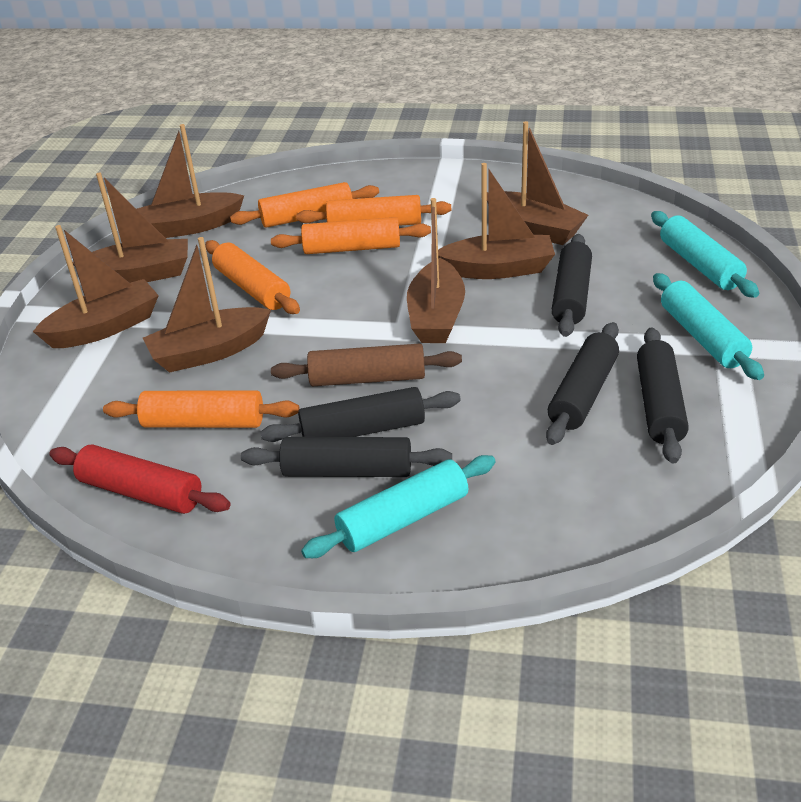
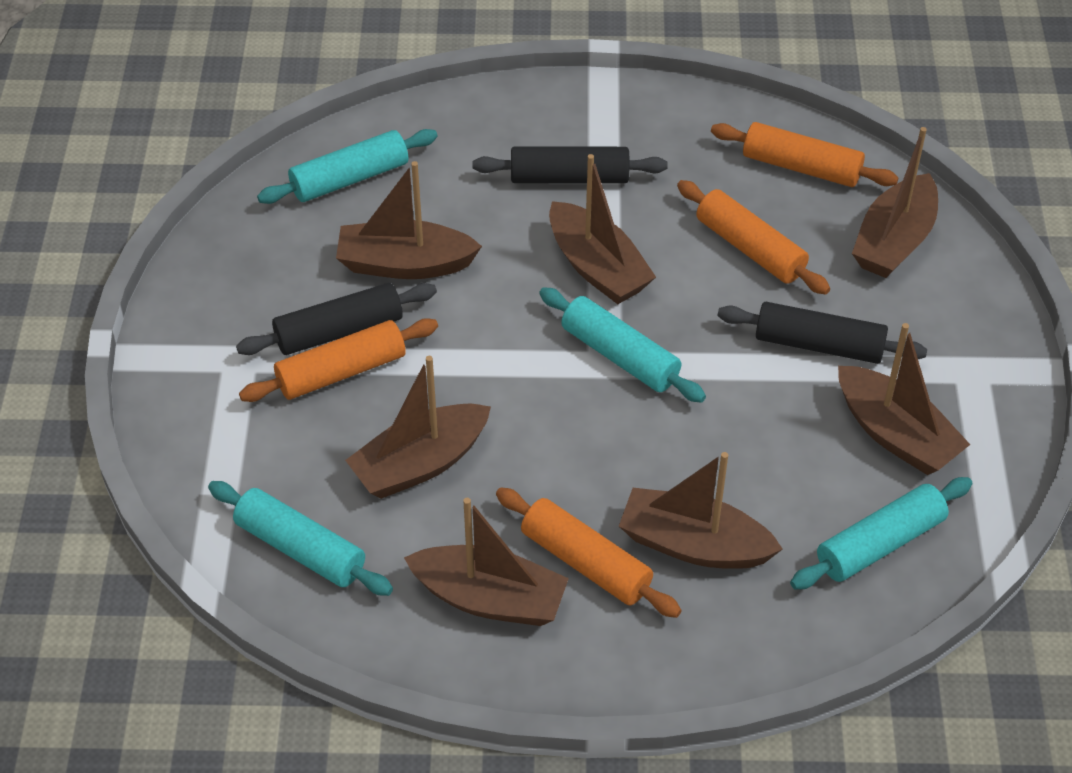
black rolling pin: 5 -> 3
brown rolling pin: 1 -> 0
orange rolling pin: 5 -> 4
red rolling pin: 1 -> 0
turquoise rolling pin: 3 -> 4

